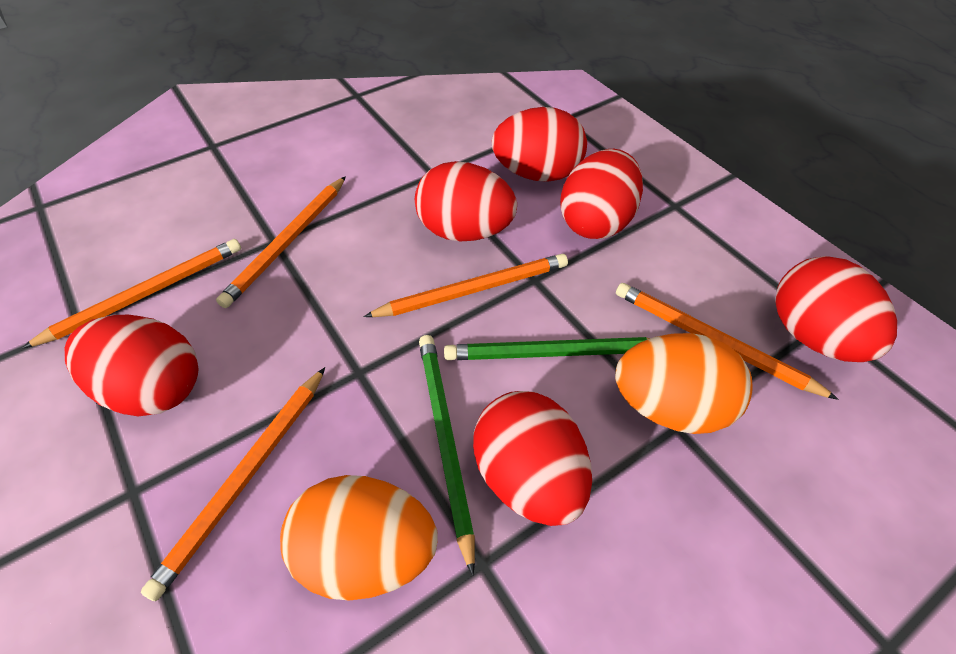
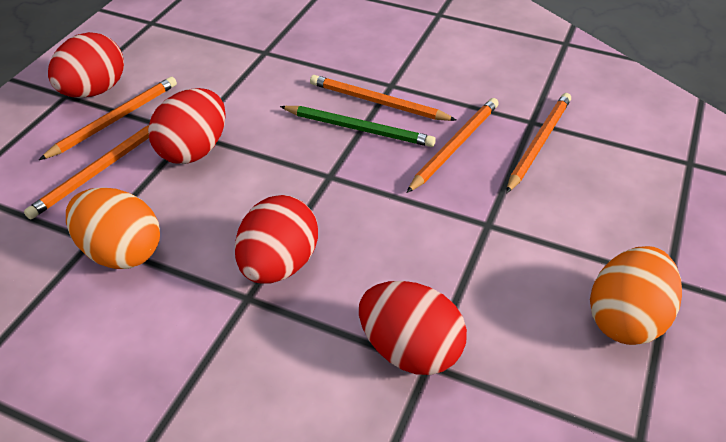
green pencil: 2 -> 1
red egg: 6 -> 4

